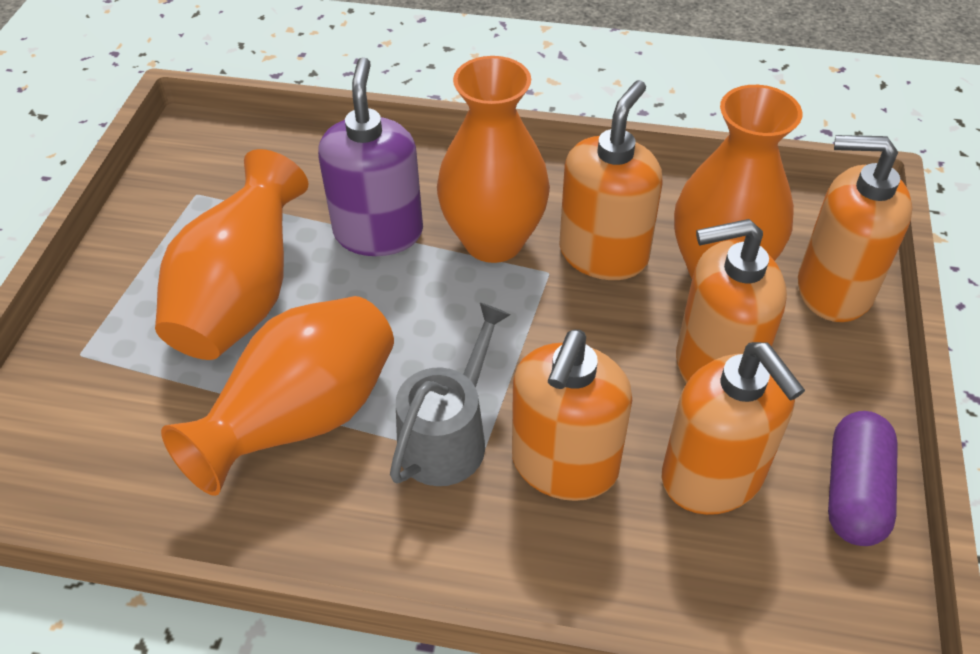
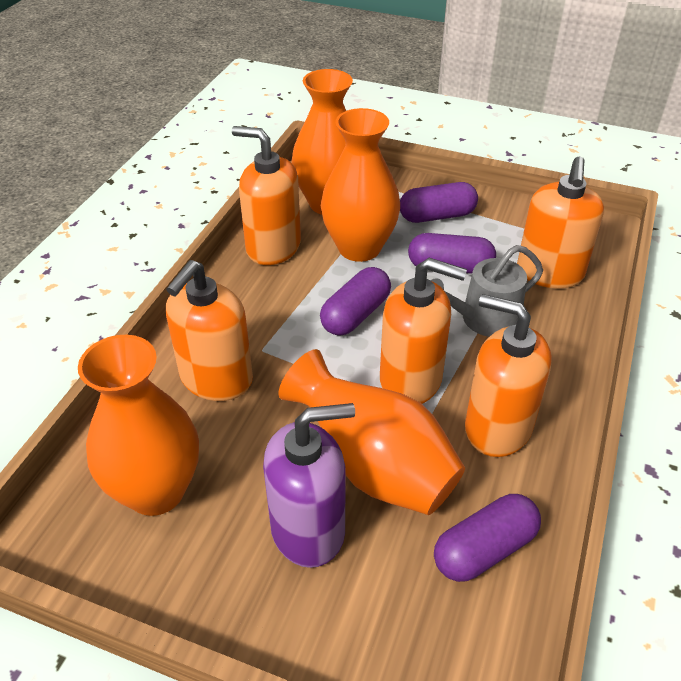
purple capsule: 1 -> 4

